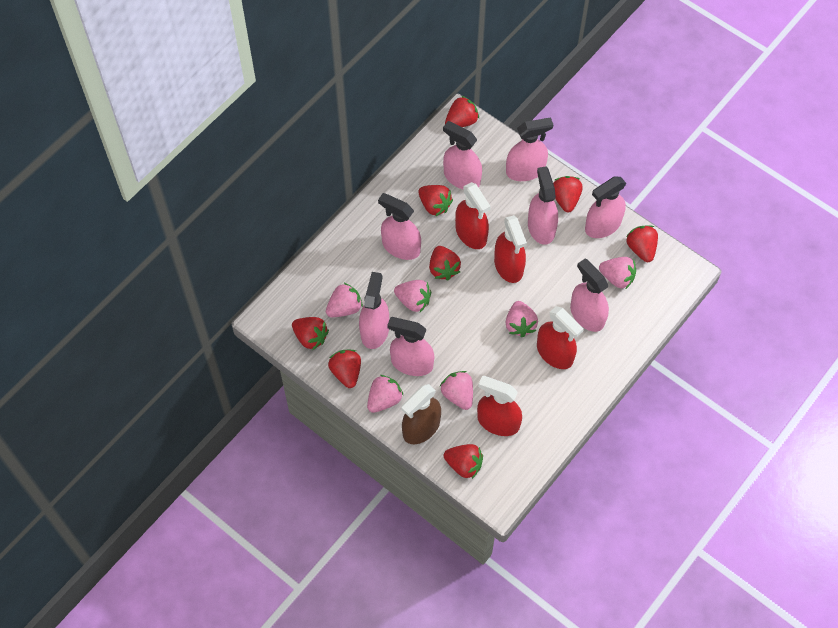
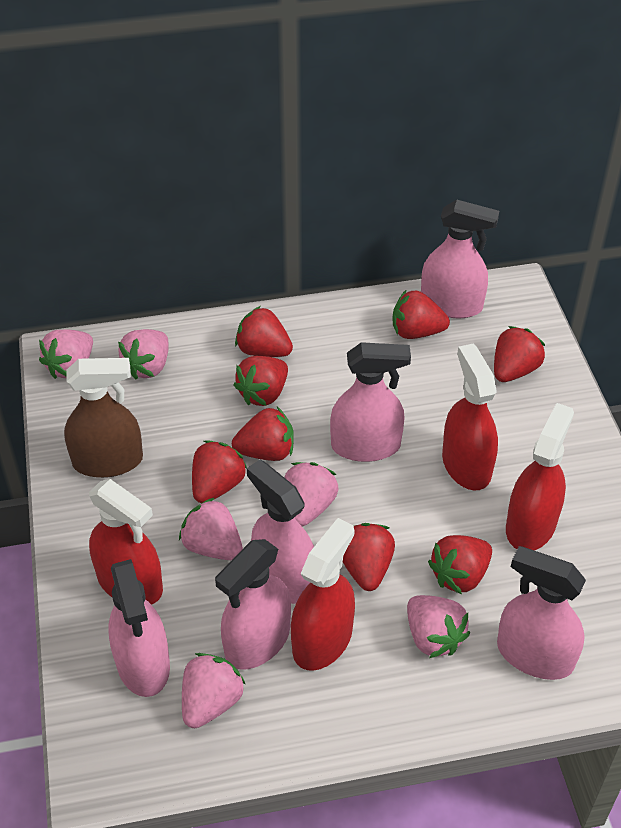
pink spray bottle: 8 -> 6

